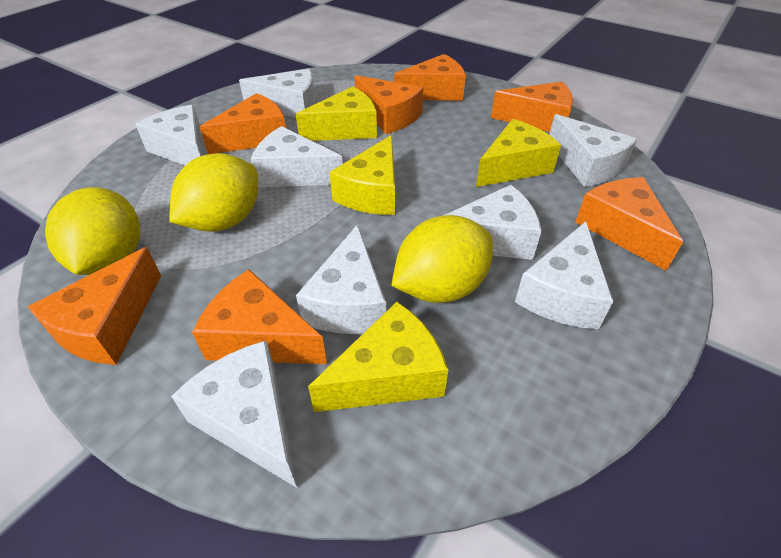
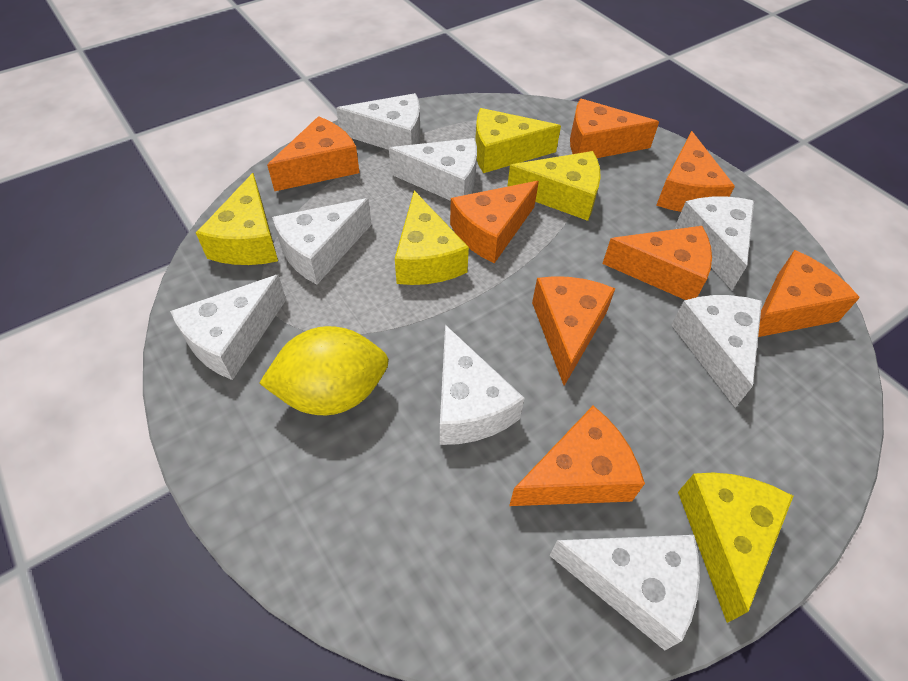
orange cheese: 7 -> 8
yellow cheese: 4 -> 5
yellow lemon: 3 -> 1

